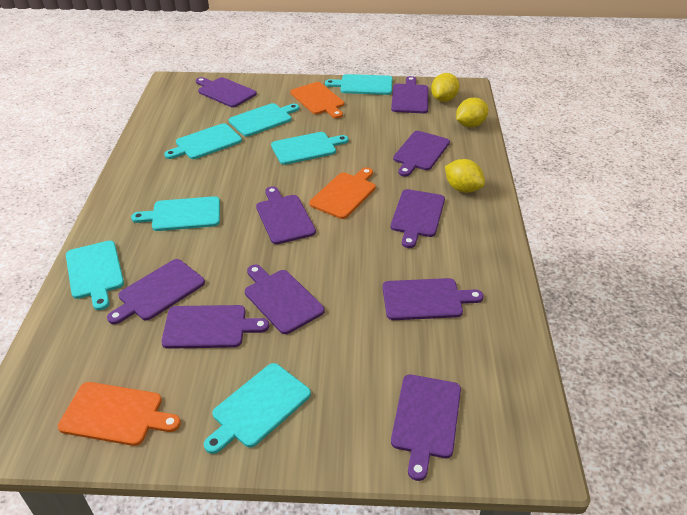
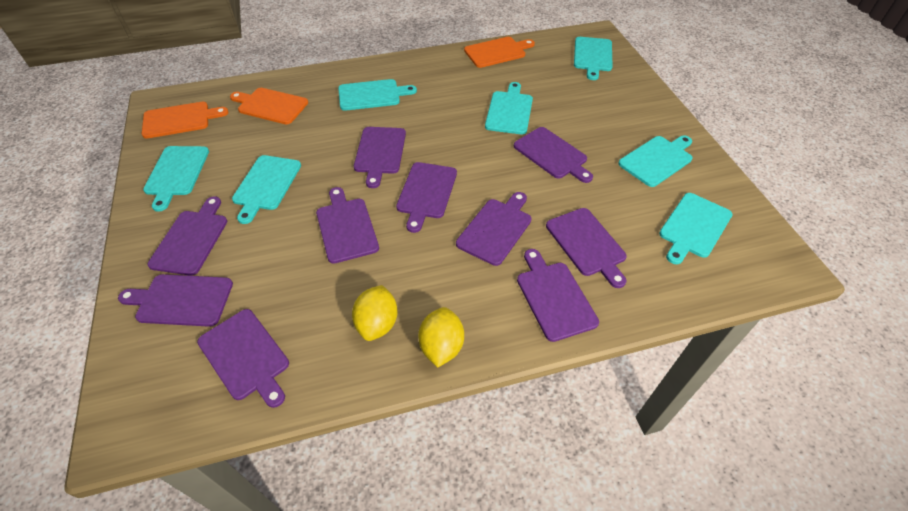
yellow lemon: 3 -> 2

